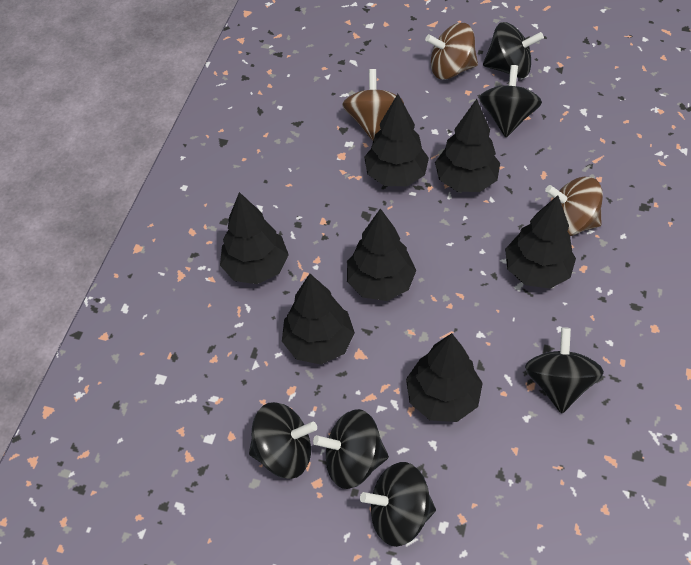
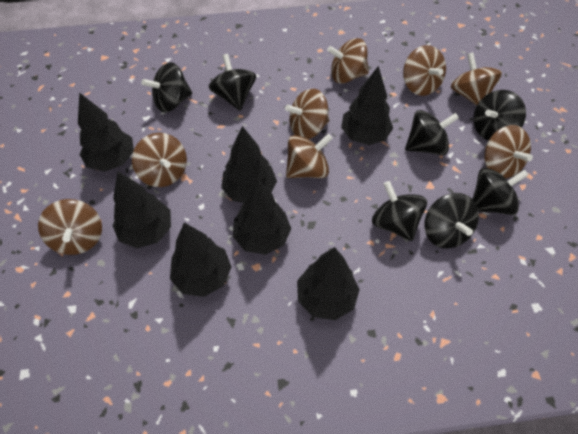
black spinning top: 6 -> 7
brown spinning top: 3 -> 8

